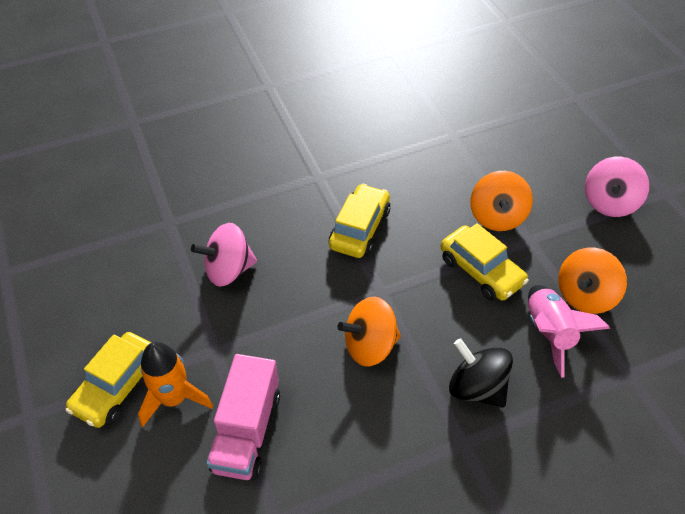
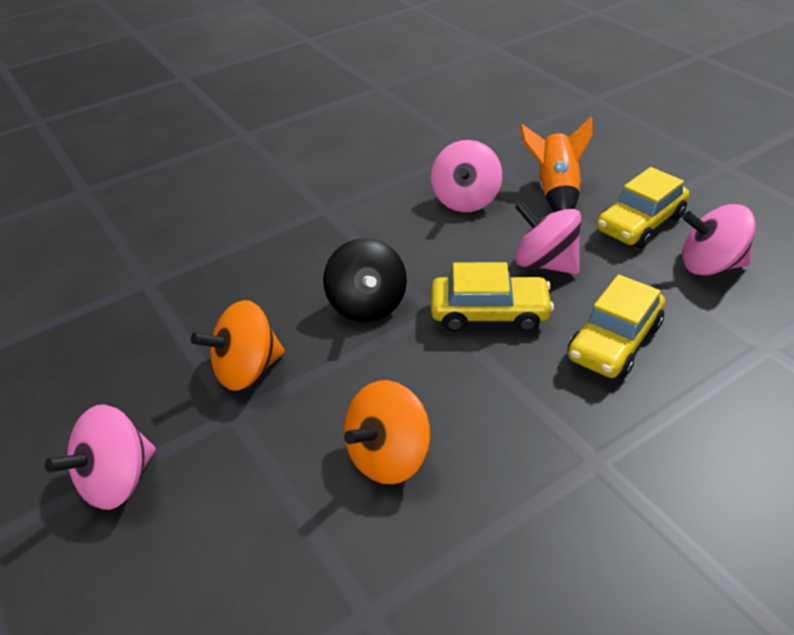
orange spinning top: 3 -> 2
pink rocket: 1 -> 0
pink spinning top: 2 -> 4
pink truck: 1 -> 0

